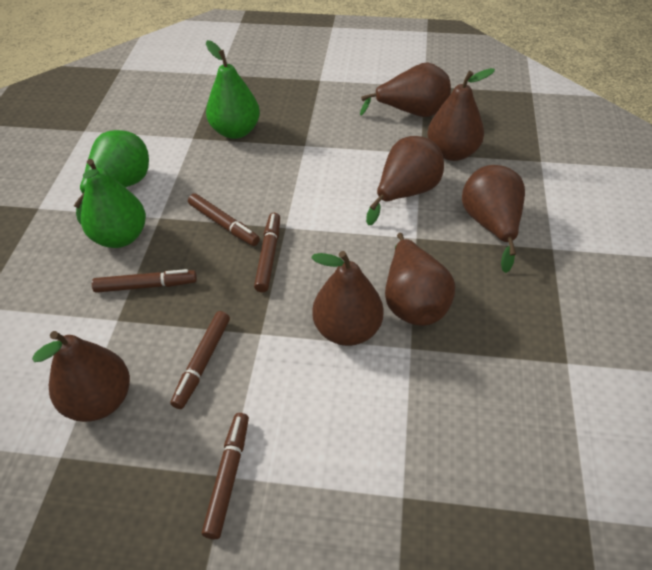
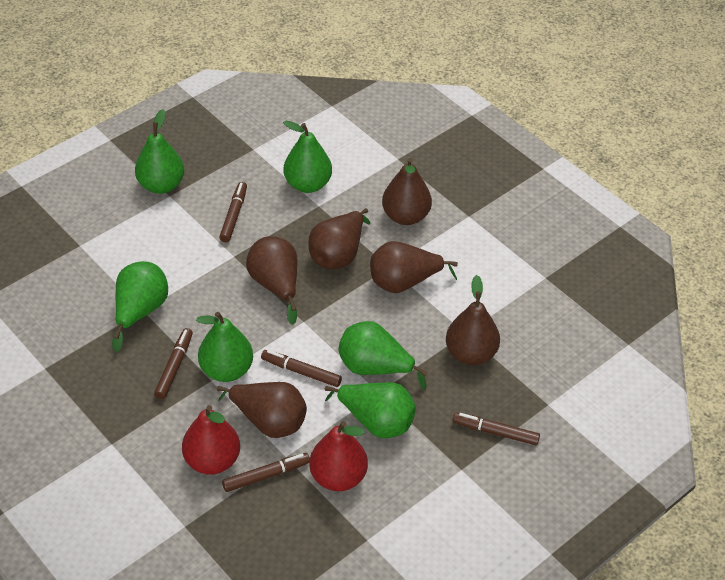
brown pear: 7 -> 6
green pear: 3 -> 6
red pear: 0 -> 2

